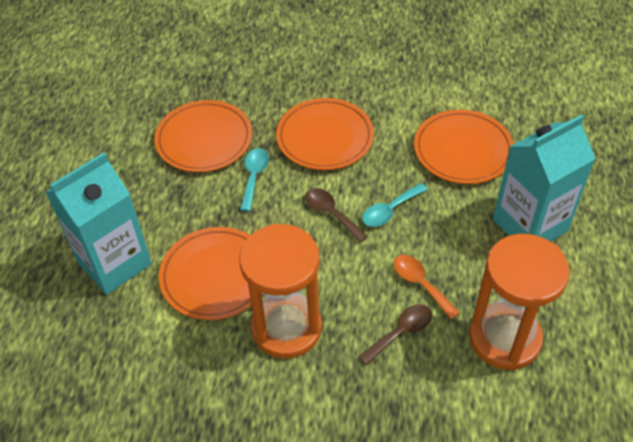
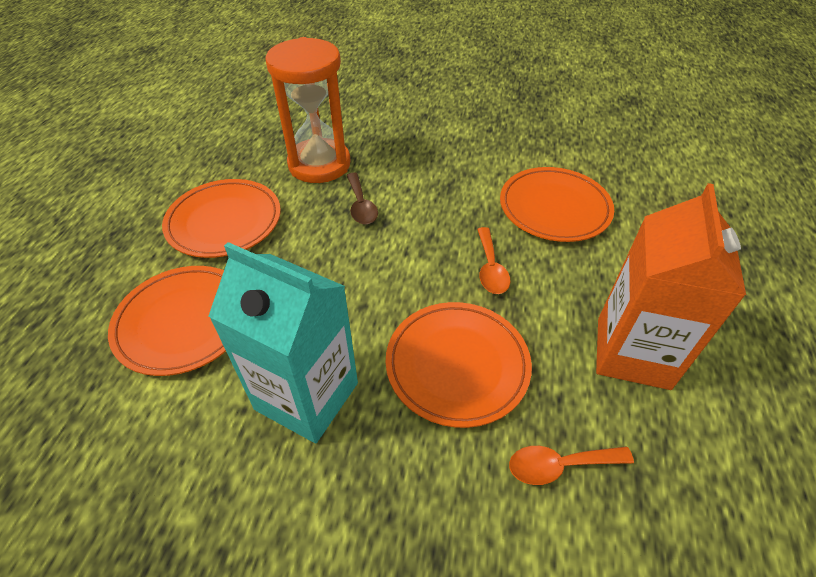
brown spoon: 2 -> 1
orange carton: 0 -> 1
orange hourglass: 2 -> 1
orange spoon: 1 -> 2
turquoise carton: 2 -> 1
turquoise spoon: 2 -> 0

